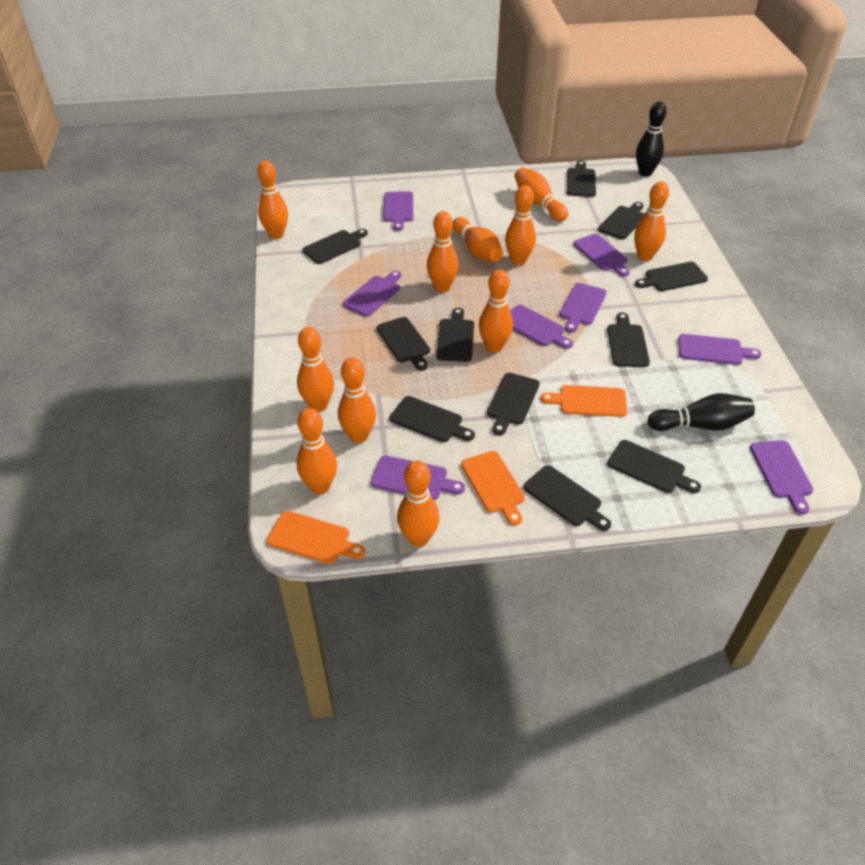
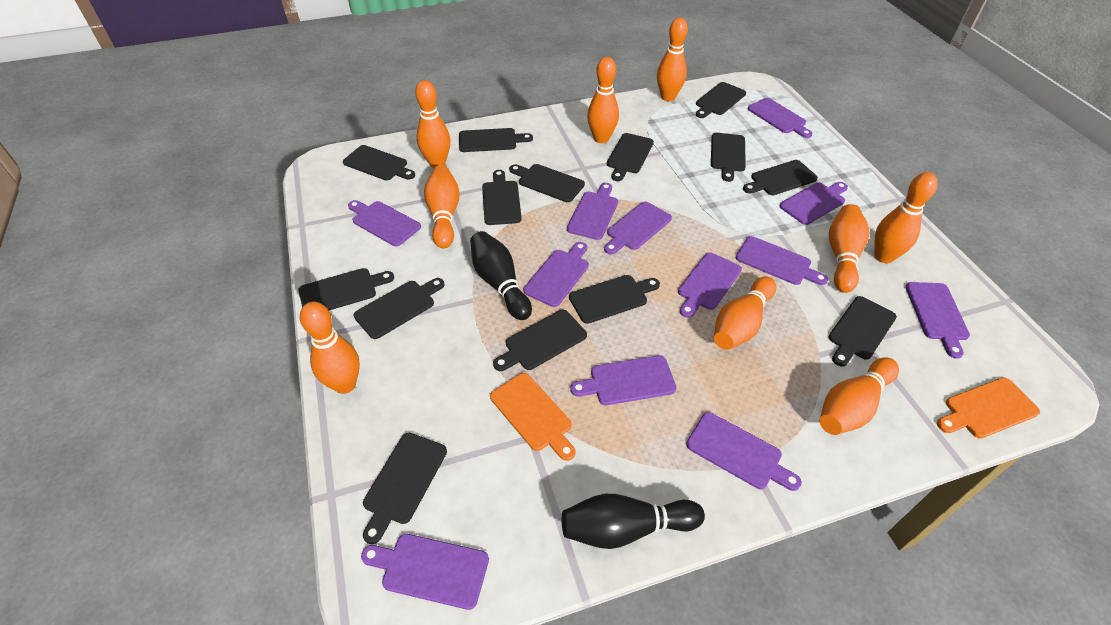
black cutting board: 11 -> 14
orange bowling pin: 11 -> 9
orange cutting board: 3 -> 2
purple cutting board: 8 -> 12

